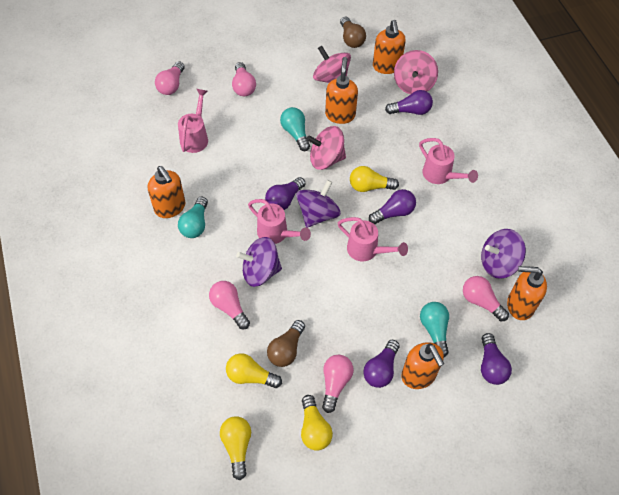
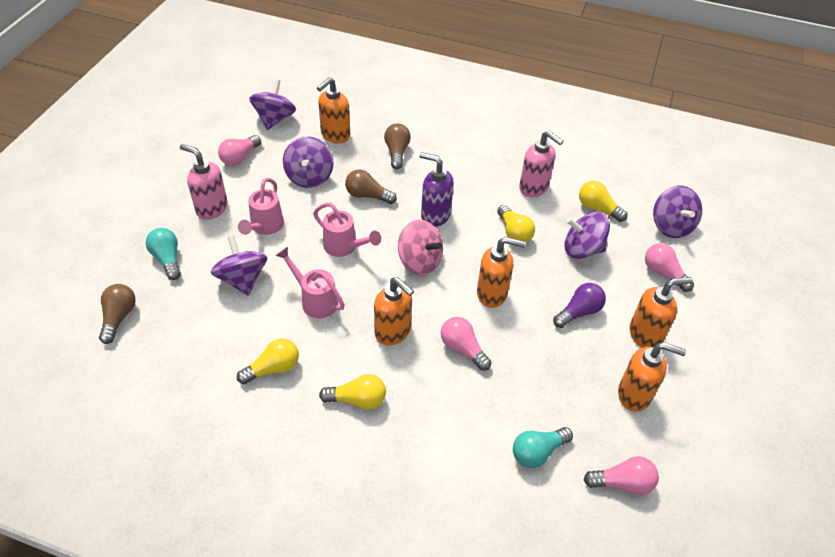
brown light bulb: 2 -> 3
pink light bulb: 5 -> 4
pink soap dispenser: 0 -> 2
pink spinning top: 3 -> 1
pink watering can: 4 -> 3
purple light bulb: 5 -> 1
purple soap dispenser: 0 -> 1
purple spinning top: 3 -> 5
turquoise light bulb: 3 -> 2

